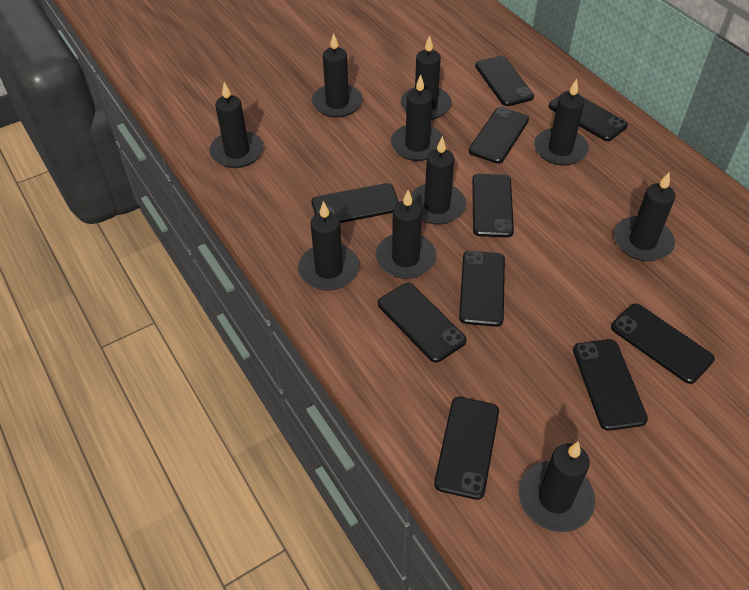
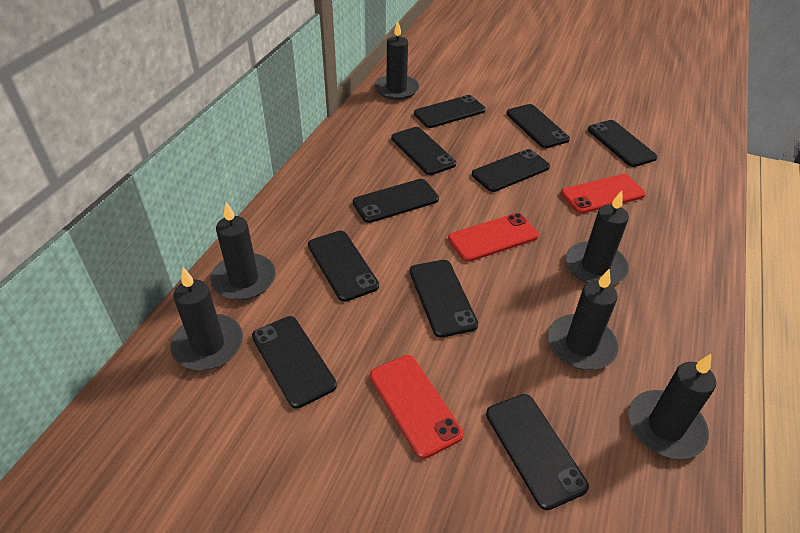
black candle: 10 -> 6
red phone: 0 -> 3

